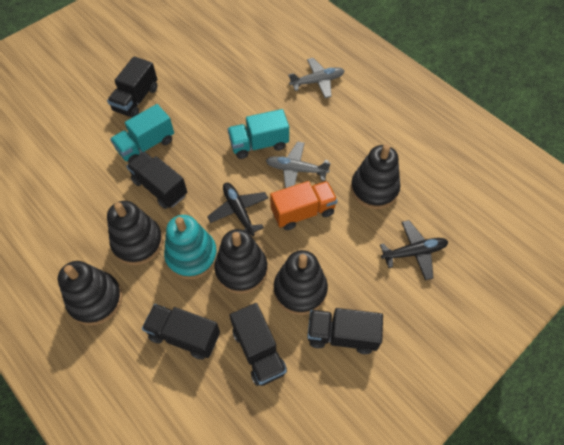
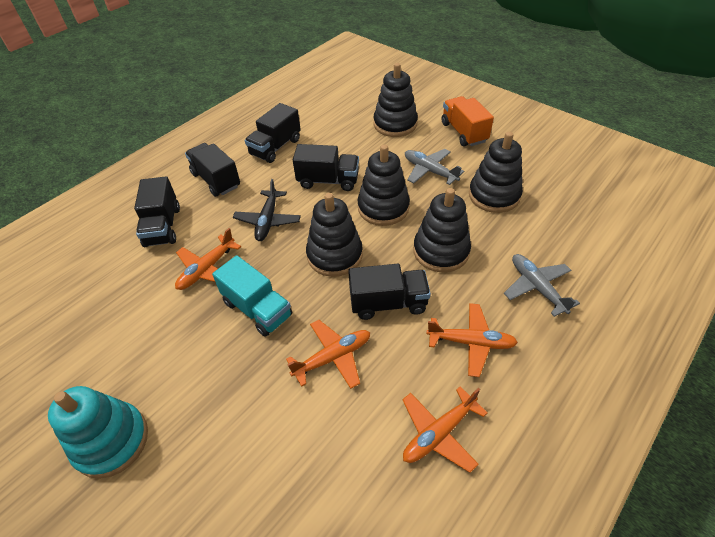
black plane: 2 -> 1
orange plane: 0 -> 4
turquoise truck: 2 -> 1

